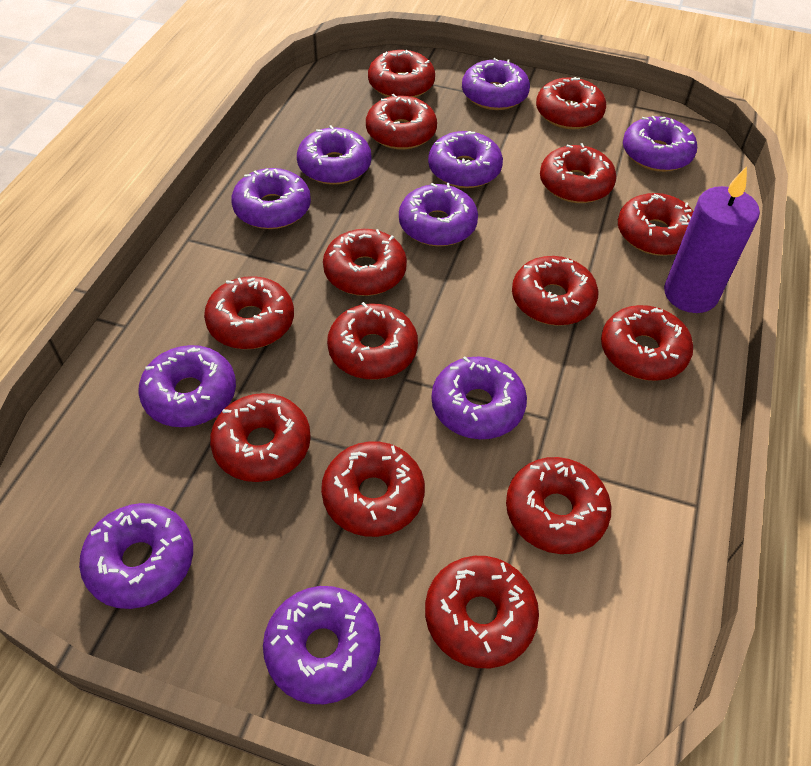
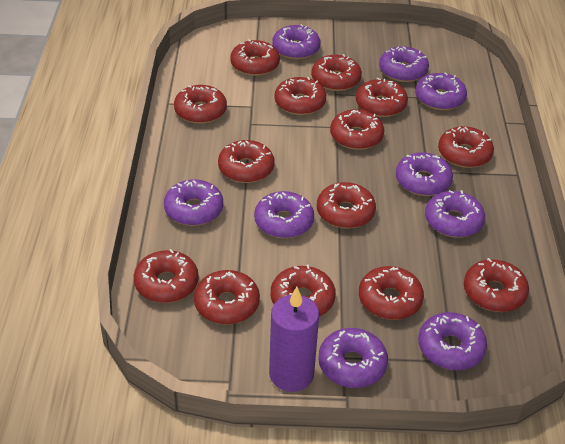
purple donut: 10 -> 9

